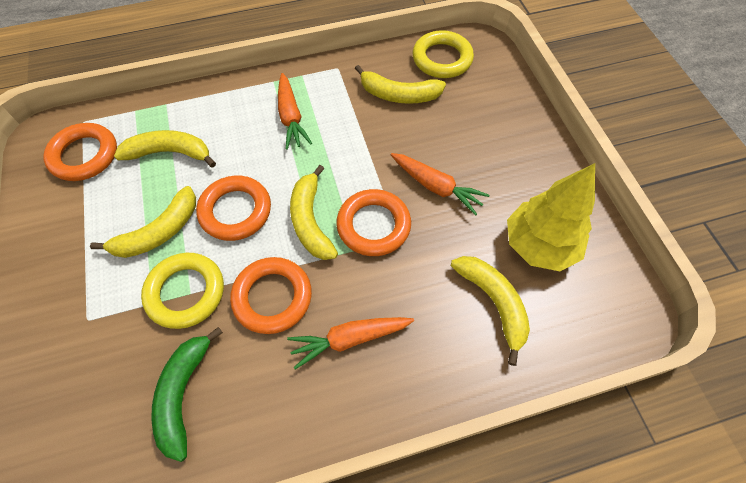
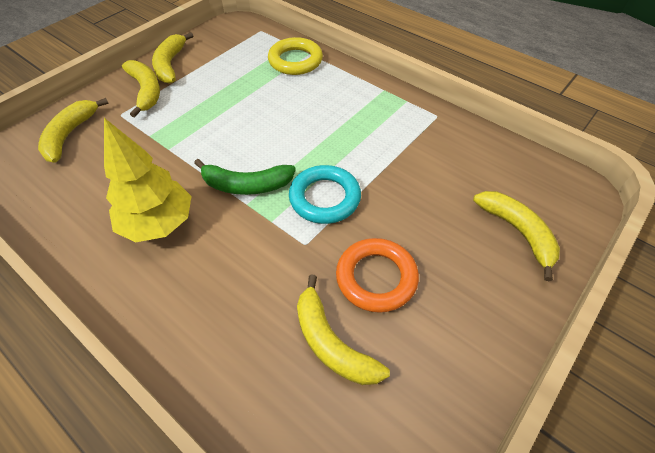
orange carrot: 3 -> 0
orange ring: 4 -> 1
turquoise ring: 0 -> 1
yellow ring: 2 -> 1

